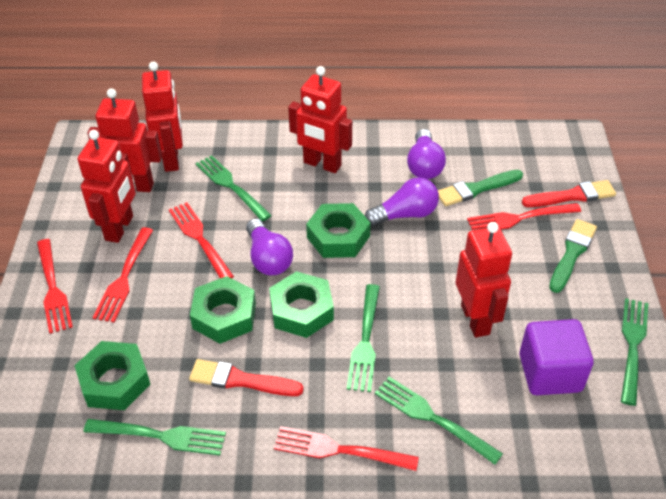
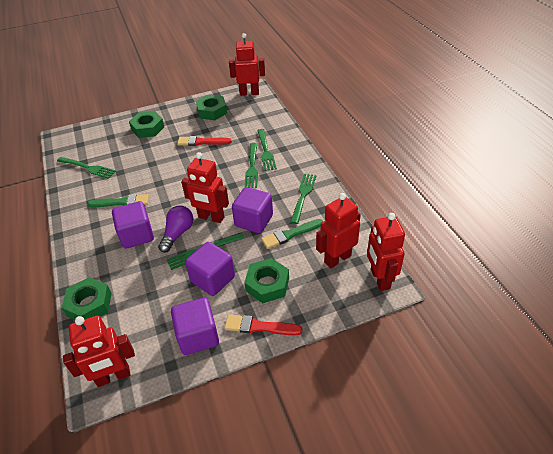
purple cube: 1 -> 4
purple light bulb: 3 -> 1
red fork: 5 -> 0

